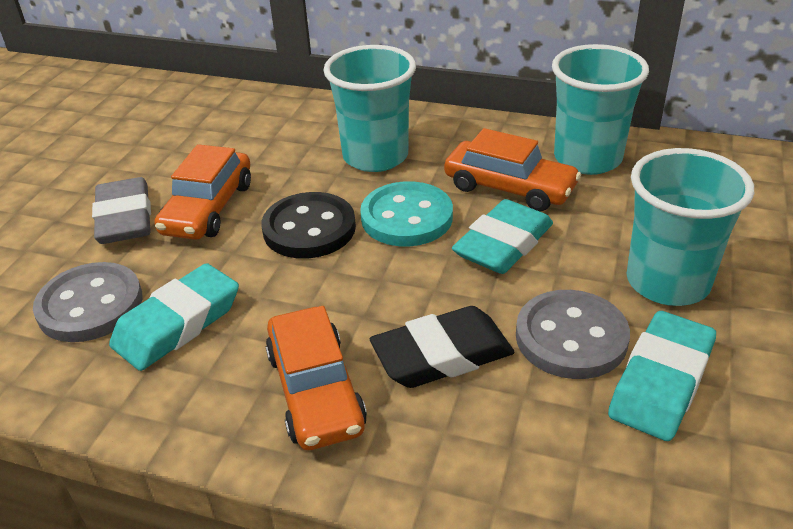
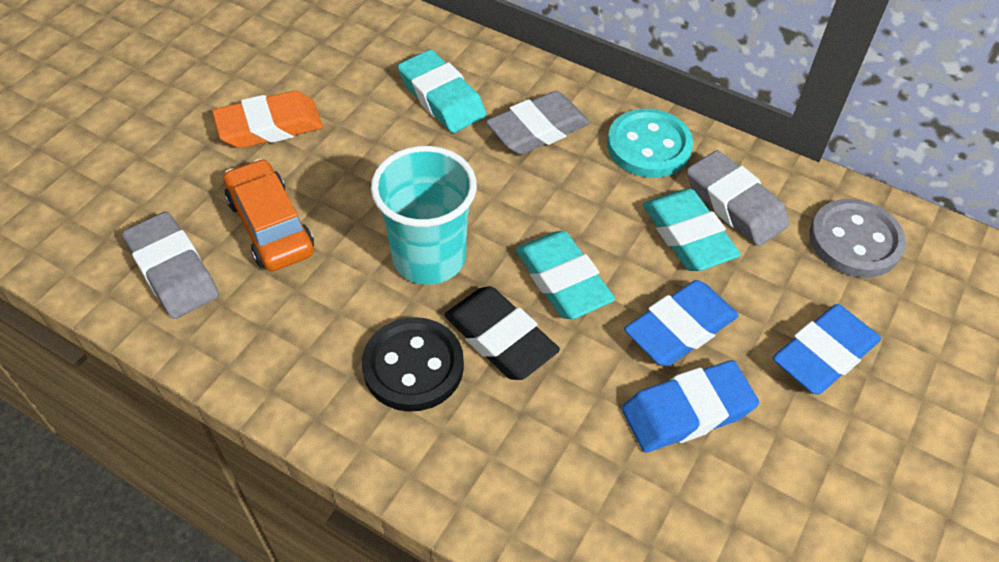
blue eraser: 0 -> 3
grey button: 2 -> 1
grey eraser: 1 -> 3
orange car: 3 -> 1
orange eraser: 0 -> 1
turquoise cup: 3 -> 1

